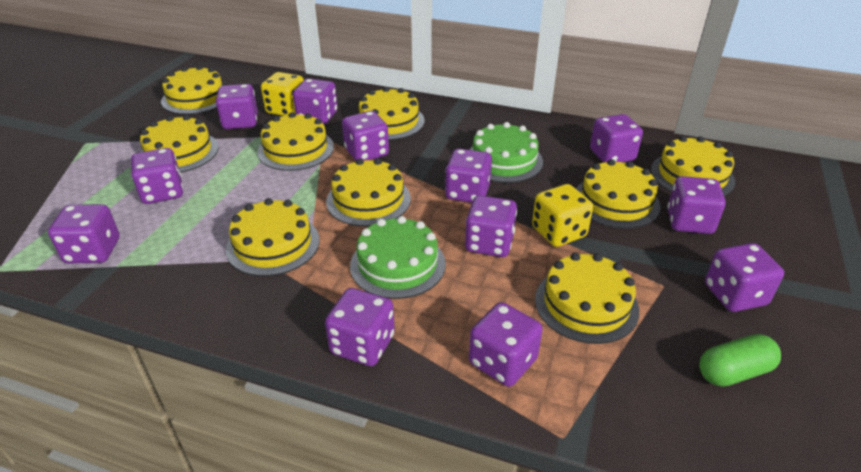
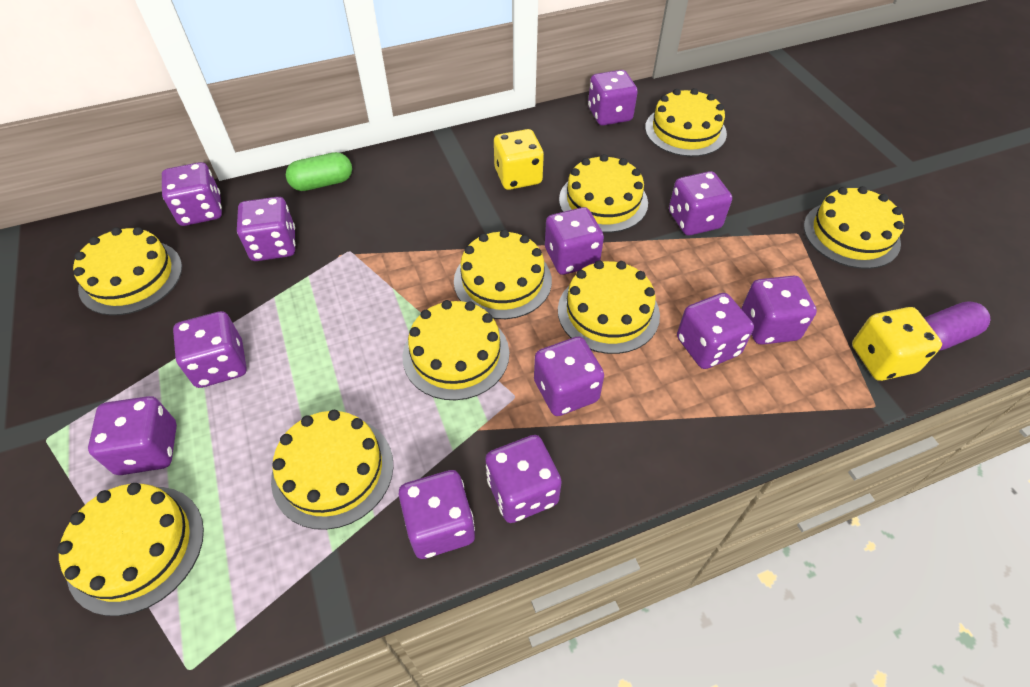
green cake: 2 -> 0
purple capsule: 0 -> 1

